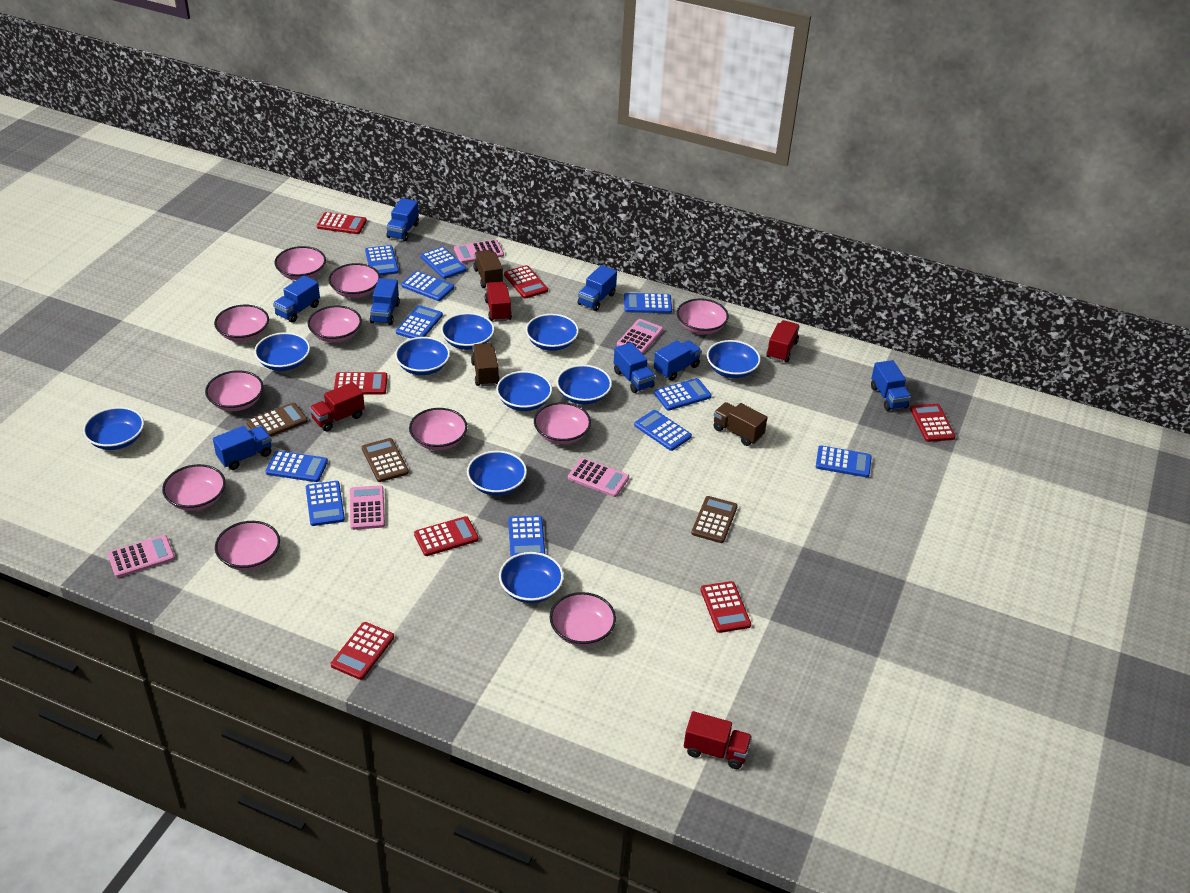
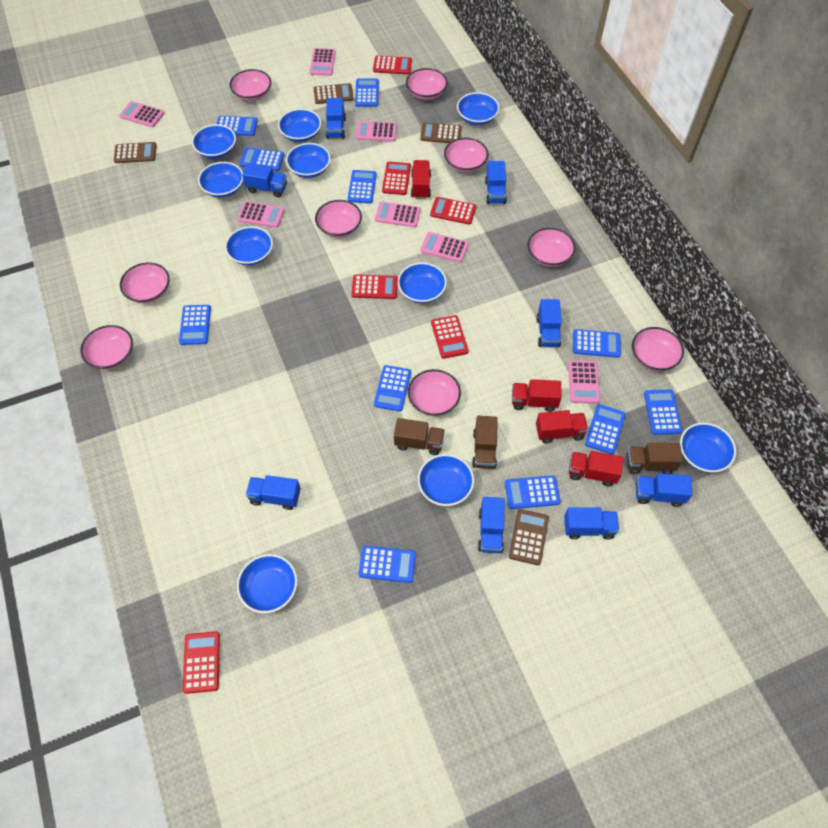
brown calculator: 3 -> 4
pink bowl: 11 -> 9
pink calculator: 5 -> 7
red calculator: 7 -> 6

